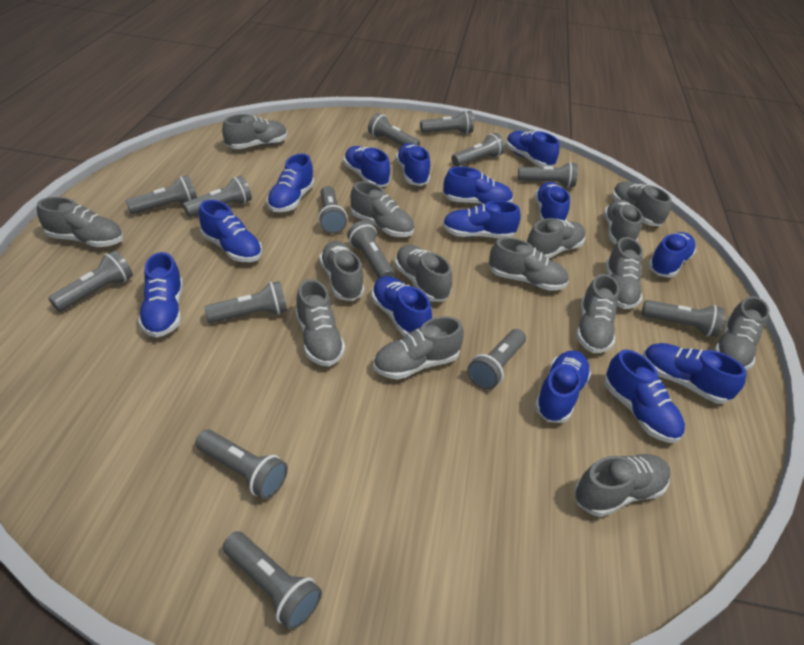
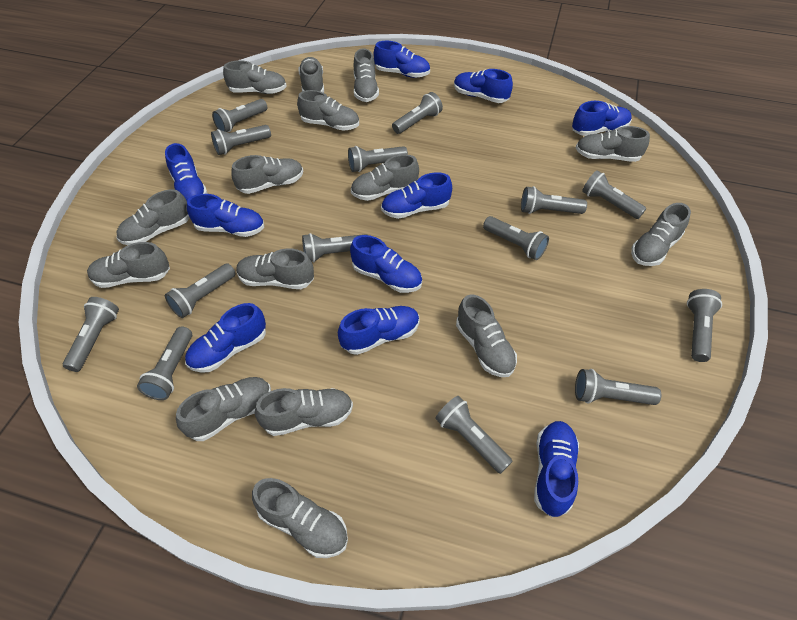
blue shoe: 14 -> 10

